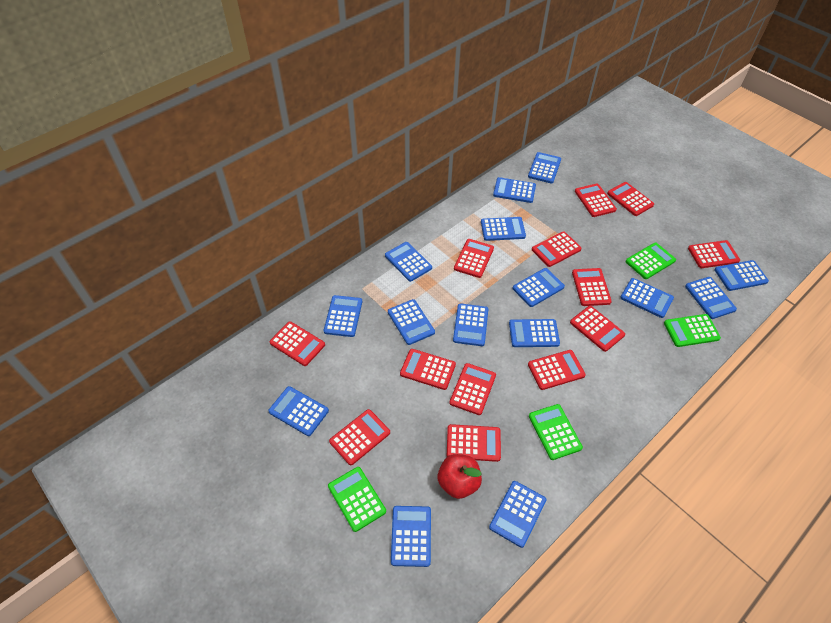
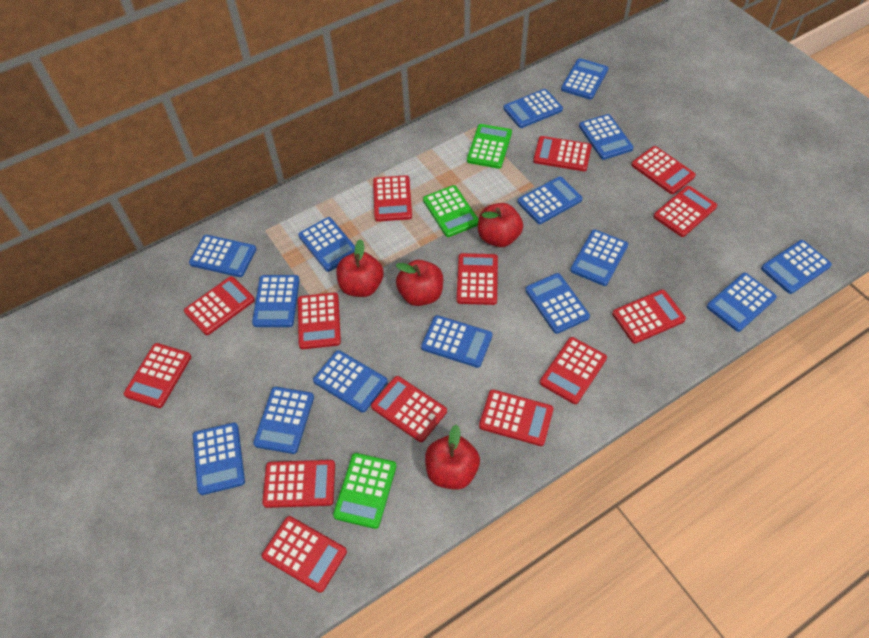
green calculator: 4 -> 3
red apple: 1 -> 4
red calculator: 13 -> 14

